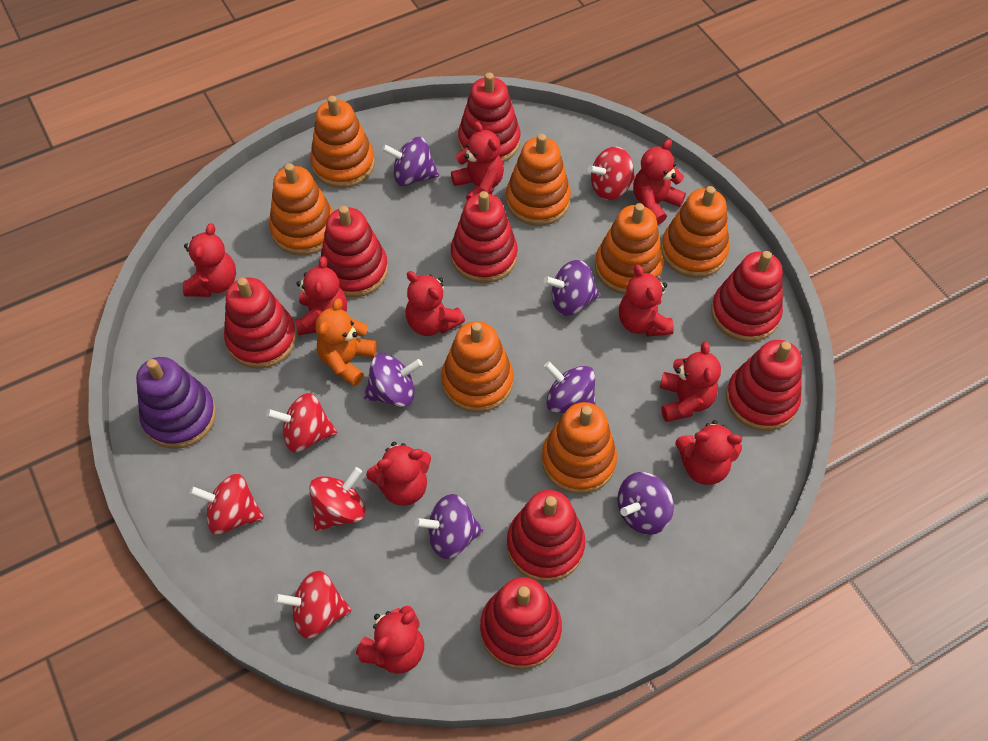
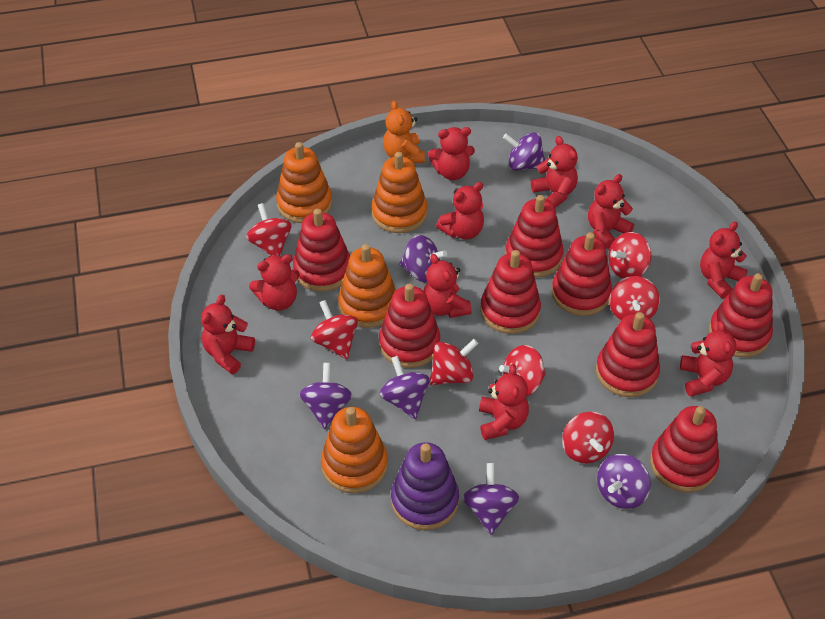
orange stacking toy: 7 -> 4
red spinning top: 5 -> 7

